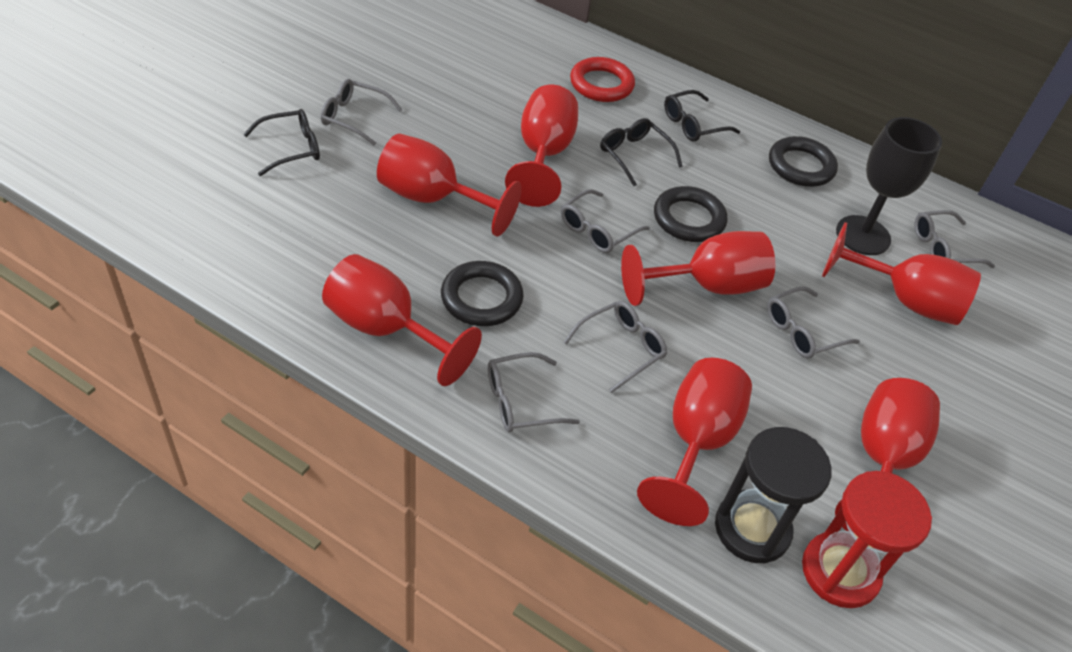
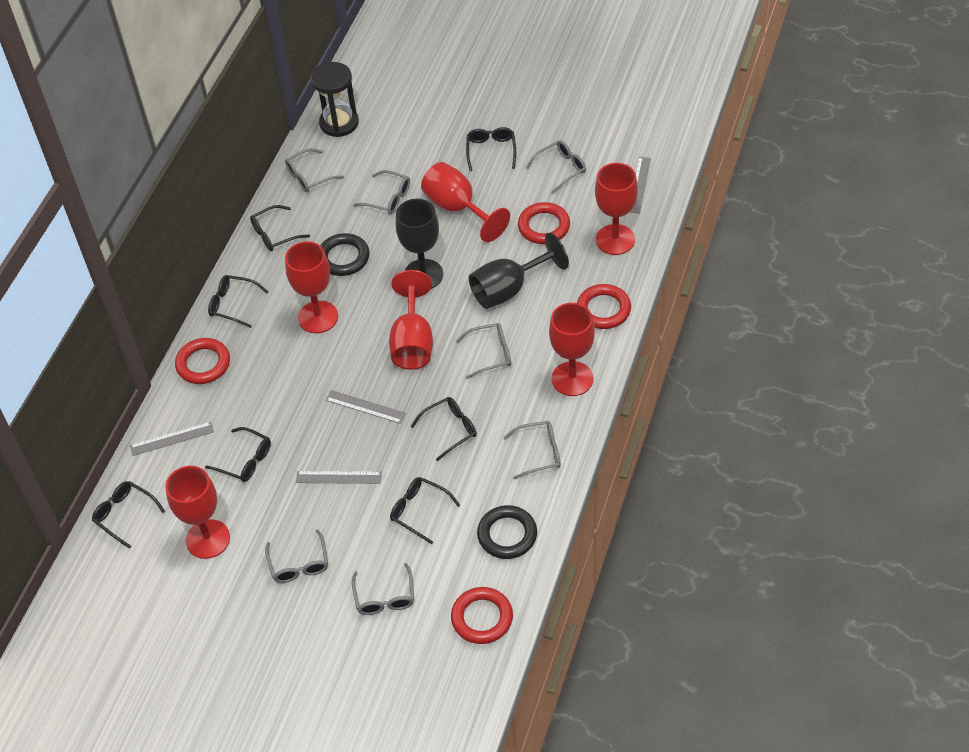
black glasses: 3 -> 7
black goblet: 1 -> 2
black ring: 3 -> 2
grey glasses: 6 -> 7
grey ruler: 0 -> 4
red goblet: 7 -> 6
red hourglass: 1 -> 0
red ring: 1 -> 4

